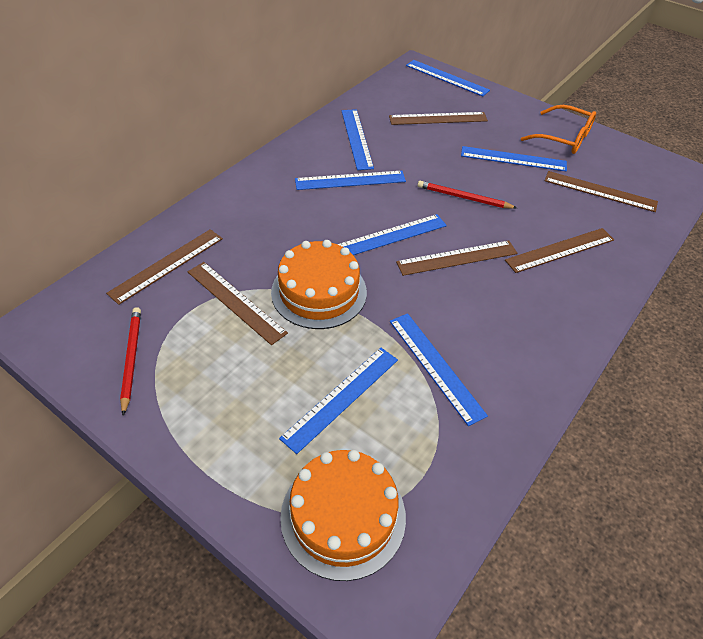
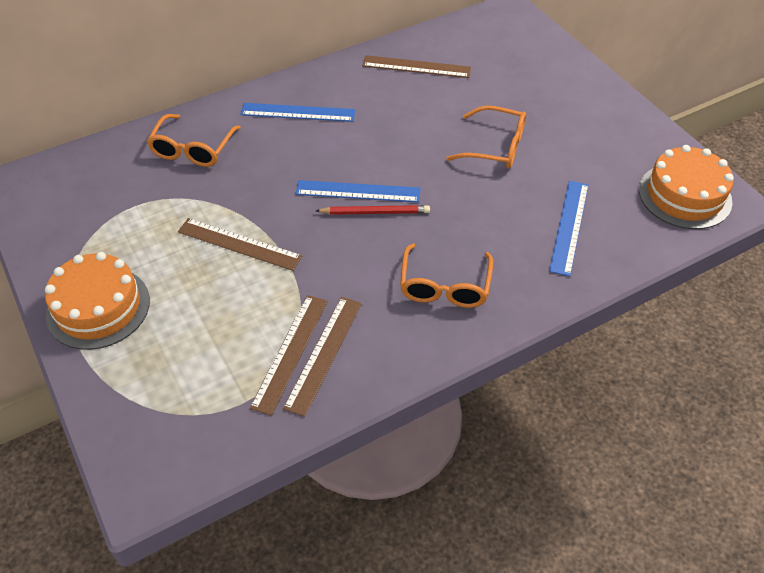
blue ruler: 7 -> 3
brown ruler: 6 -> 4
orange glasses: 1 -> 3
red pencil: 2 -> 1

